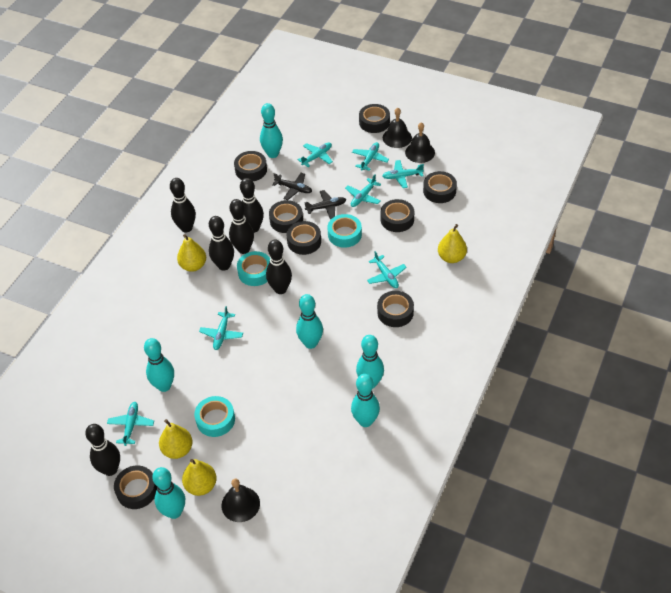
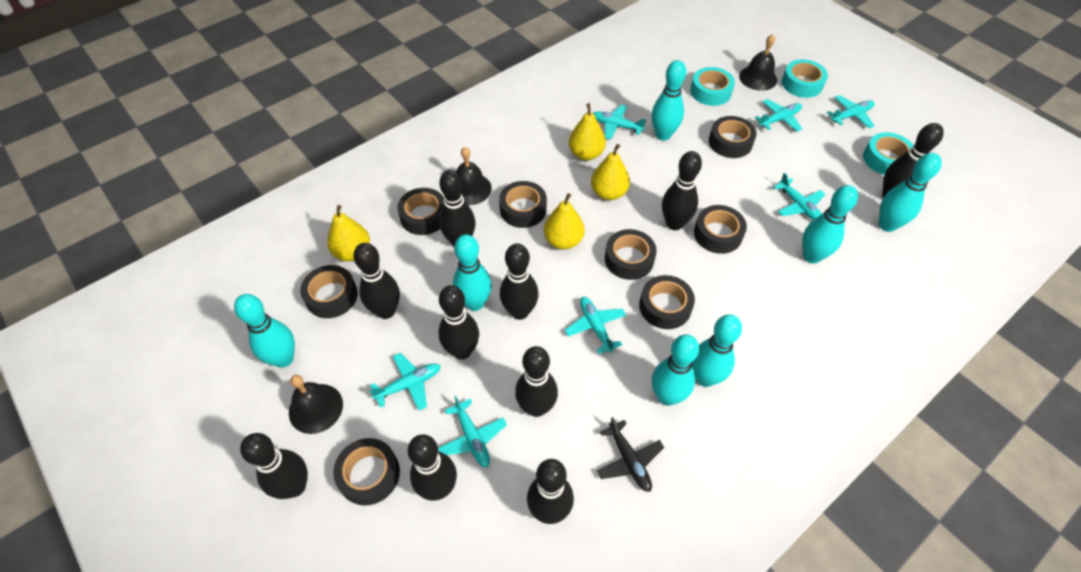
black bowling pin: 6 -> 10
black plane: 2 -> 1
turquoise bowling pin: 6 -> 7

